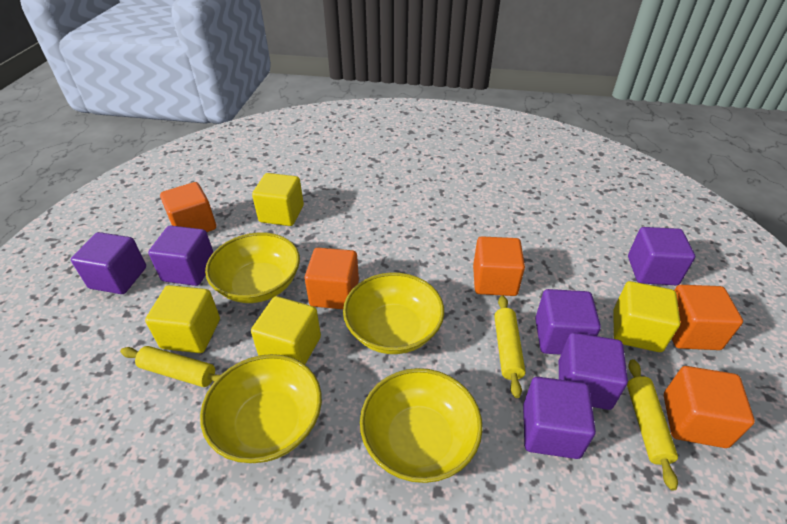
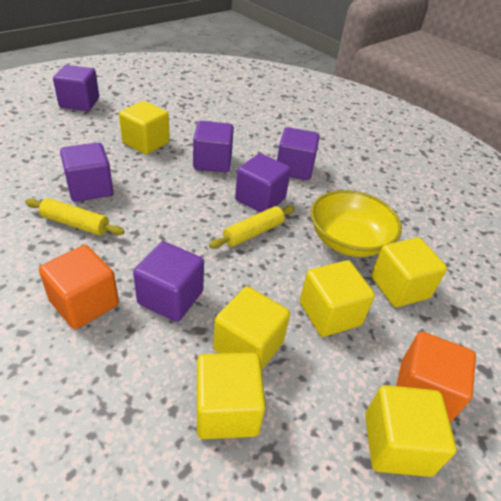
orange cube: 5 -> 2
yellow bowl: 4 -> 1
yellow cube: 4 -> 6
yellow rolling pin: 3 -> 2

